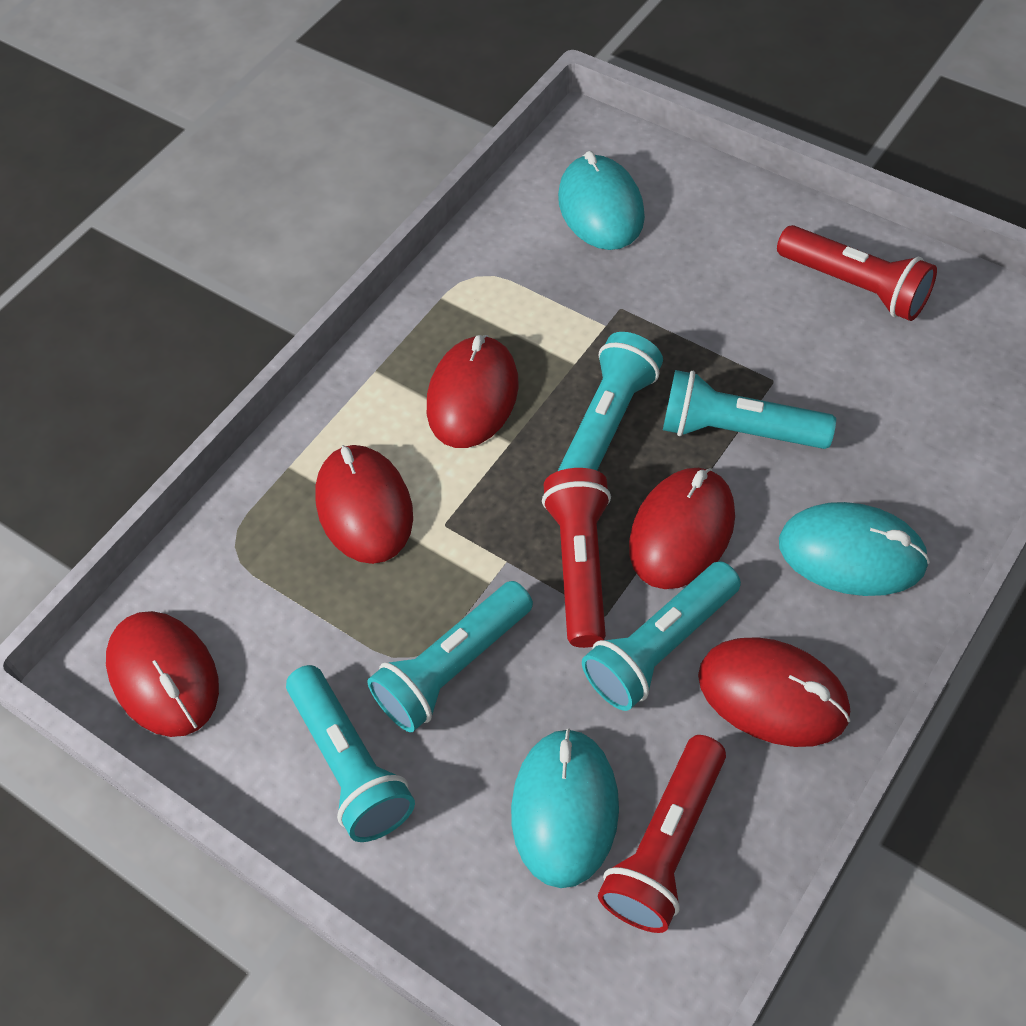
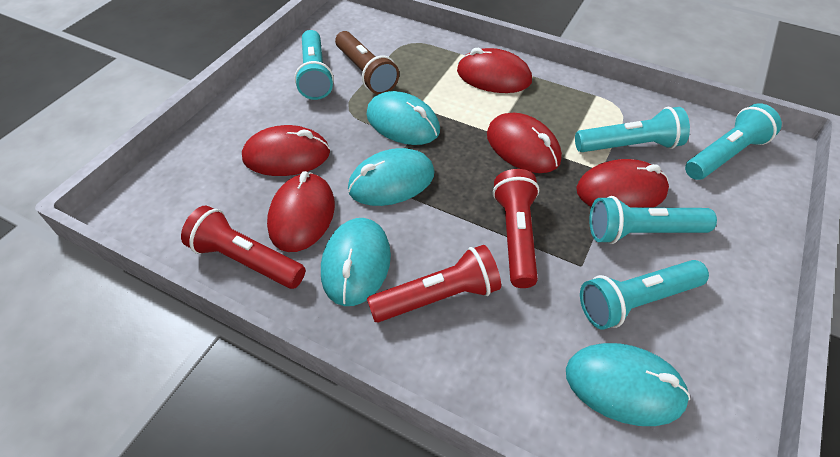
brown flashlight: 0 -> 1
turquoise mouse: 3 -> 4

